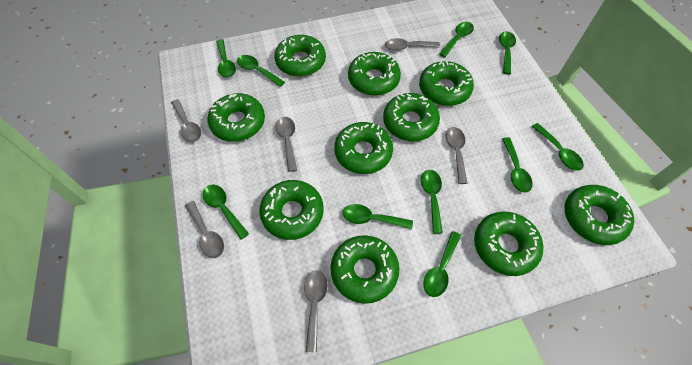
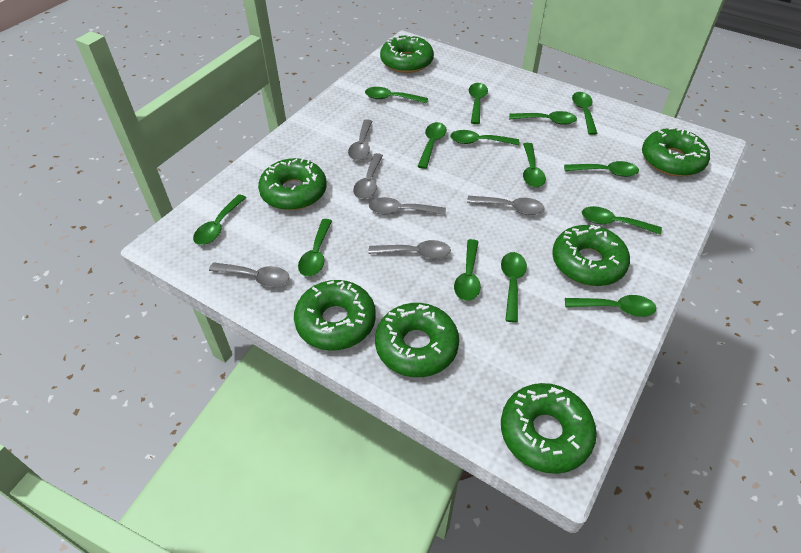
green donut: 10 -> 7
green spoon: 10 -> 14

